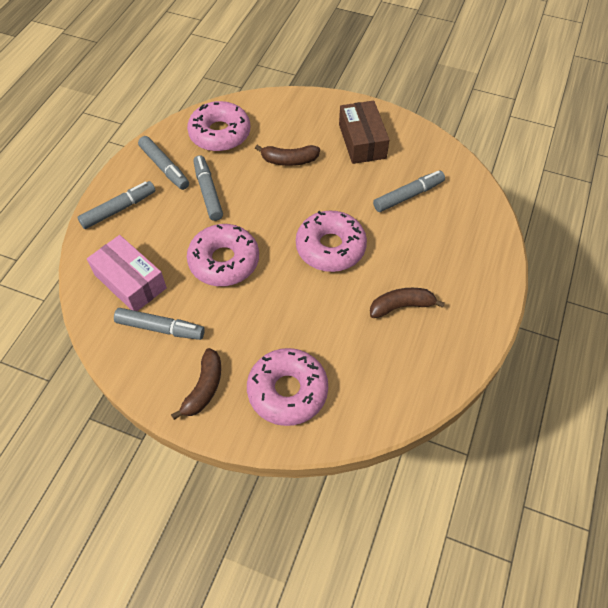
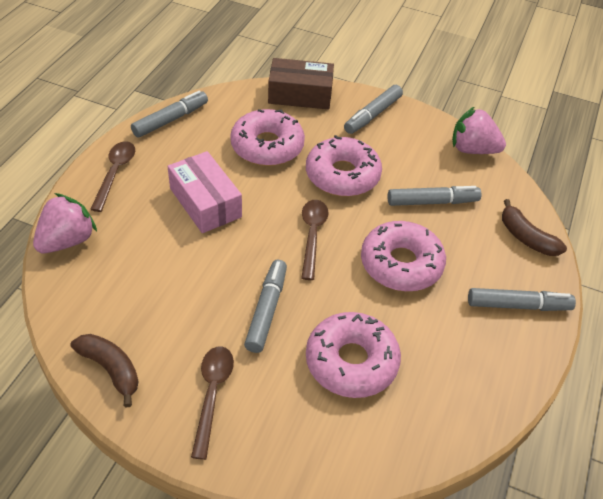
brown banana: 3 -> 2
brown spoon: 0 -> 3
pink strawberry: 0 -> 2

